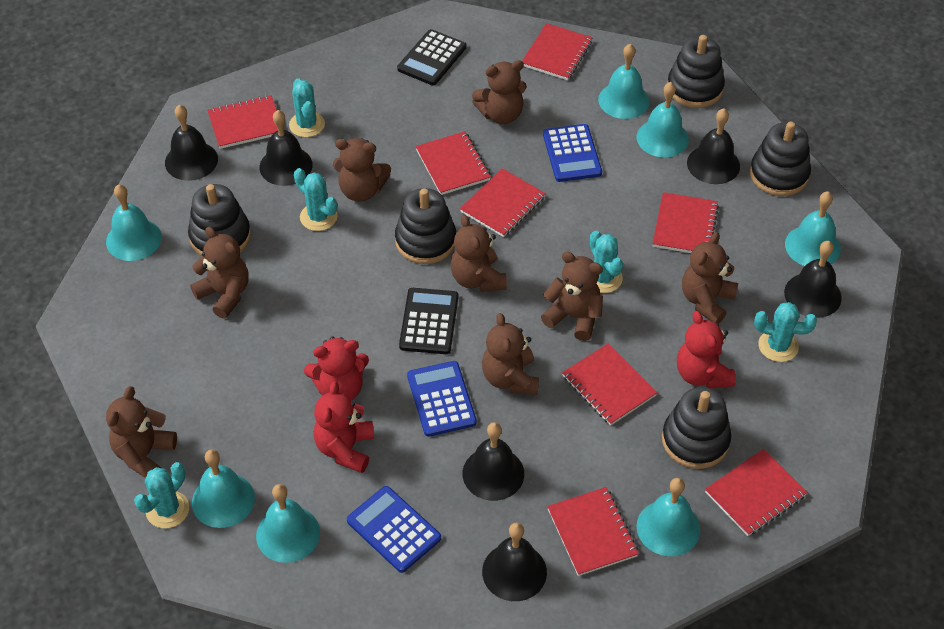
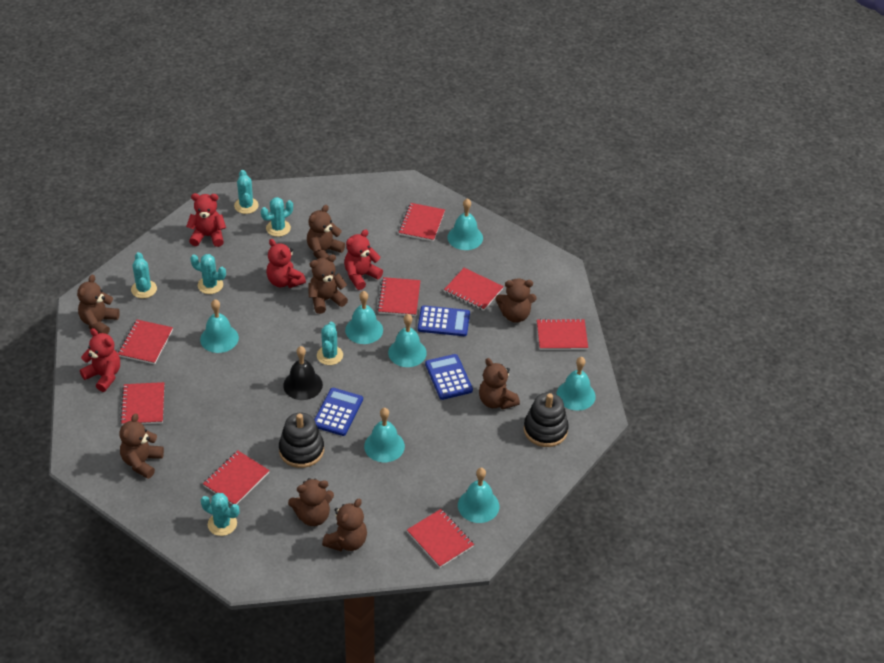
black bell: 6 -> 1
black calculator: 2 -> 0
black stacking toy: 5 -> 2
red teddy bear: 3 -> 4
turquoise cactus: 5 -> 6

